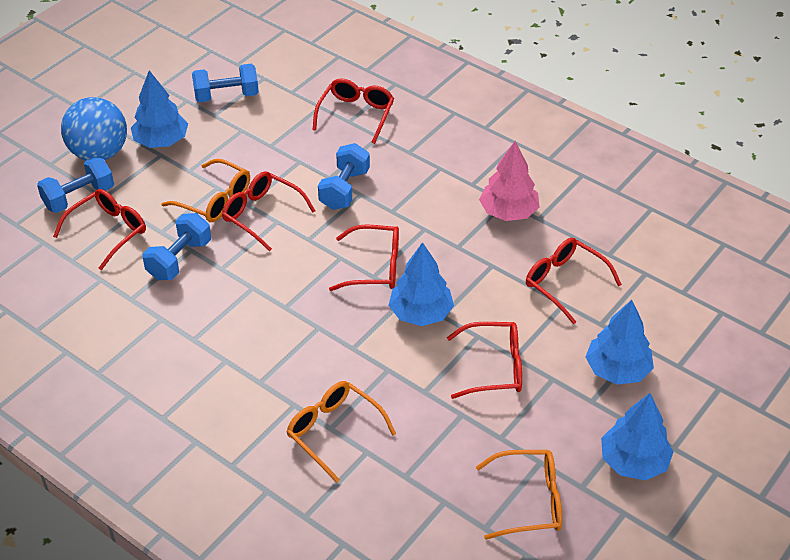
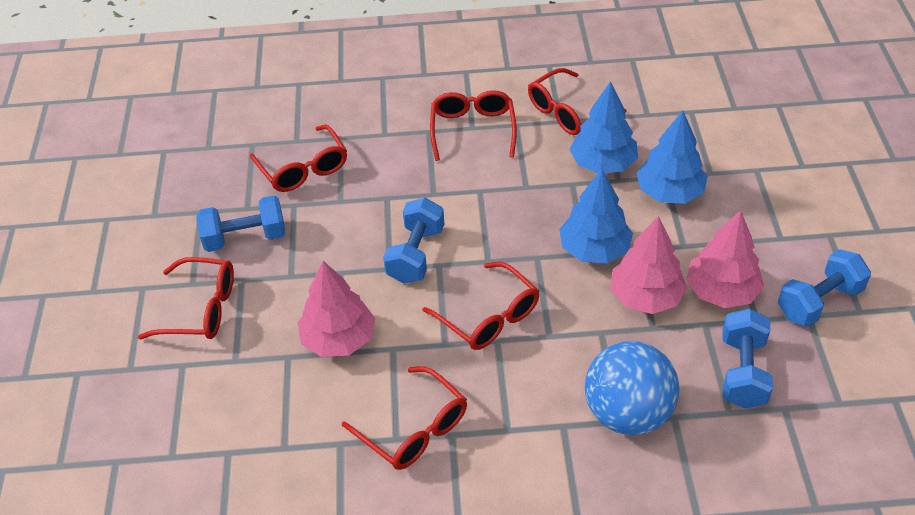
blue tree: 4 -> 3
orange glasses: 3 -> 0
pink tree: 1 -> 3

